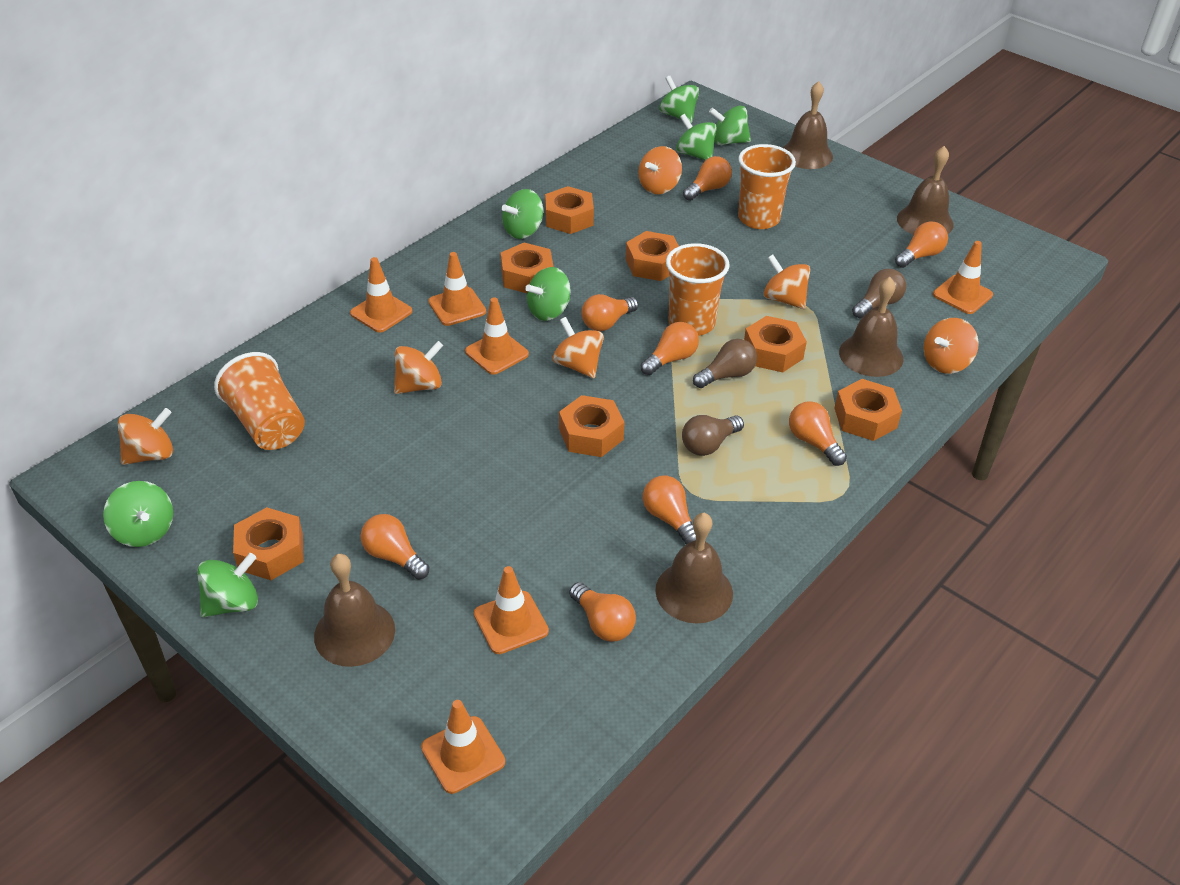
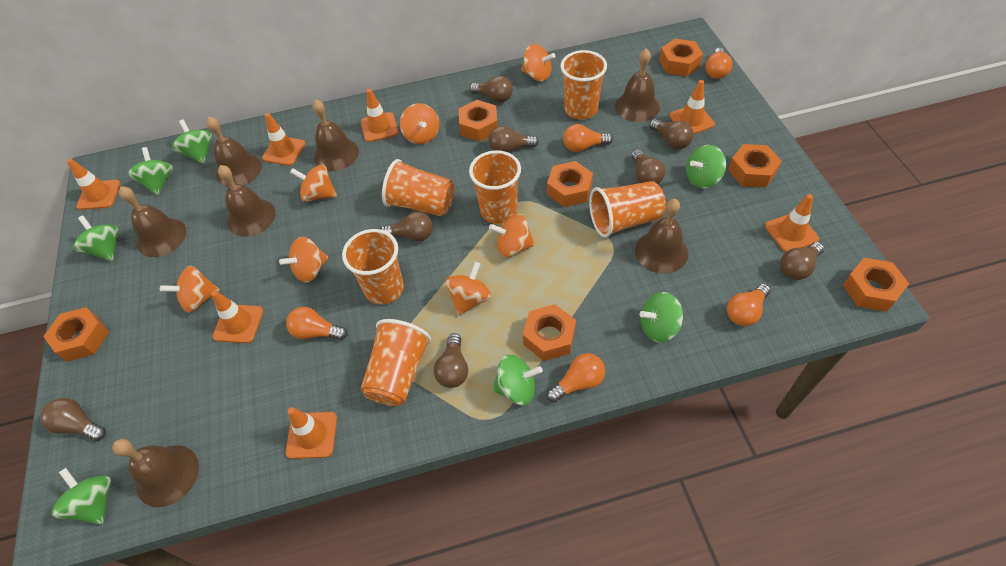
brown bell: 5 -> 7
brown light bulb: 3 -> 8
orange cup: 3 -> 6
orange light bulb: 8 -> 5
orange spinning top: 6 -> 7
orange traffic cone: 6 -> 7

